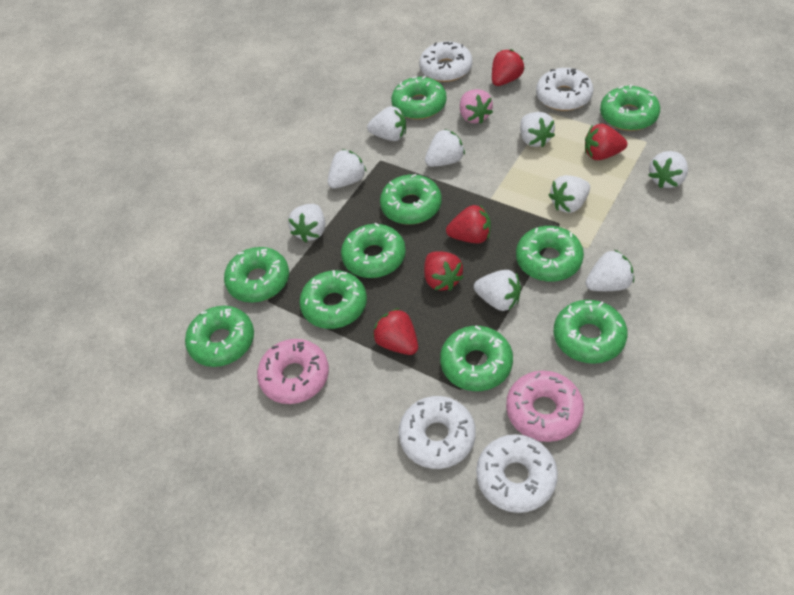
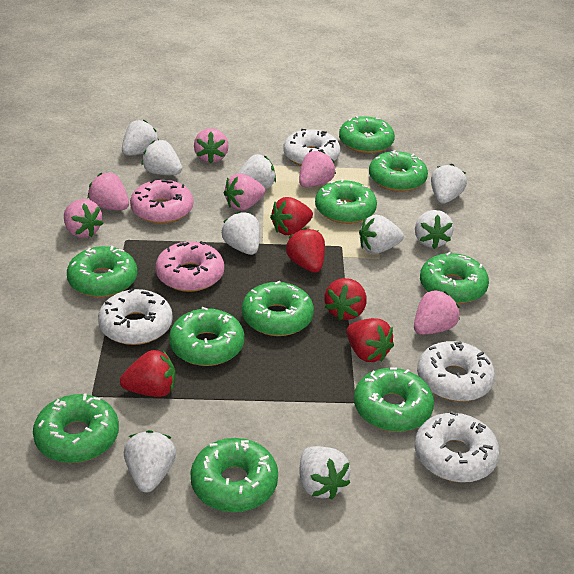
pink strawberry: 1 -> 6

